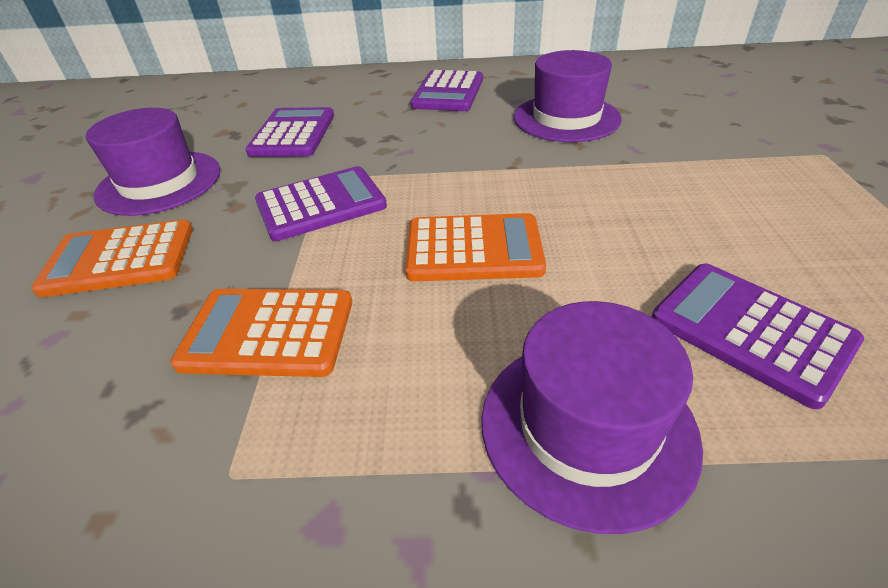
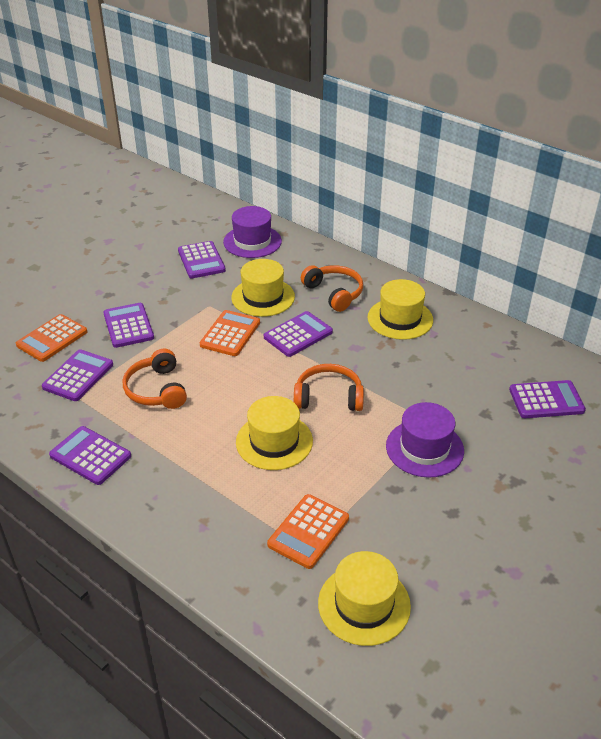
orange headphones: 0 -> 3
purple calculator: 4 -> 6
purple hat: 3 -> 2
yellow hat: 0 -> 4

